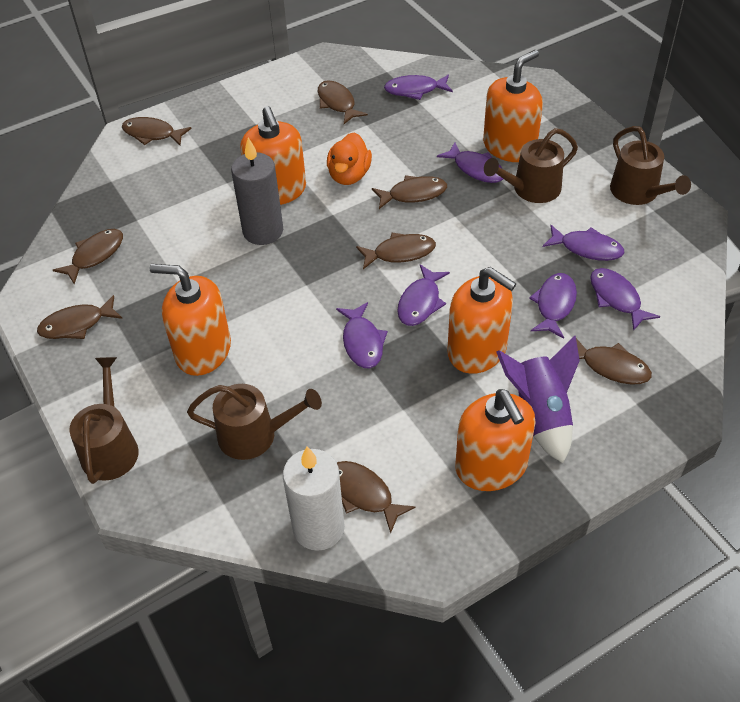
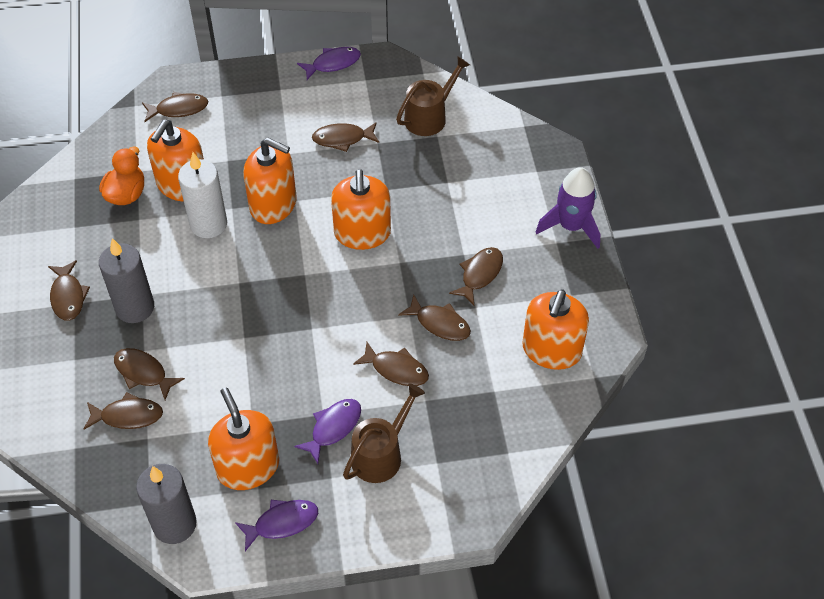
brown watering can: 4 -> 2
grey candle: 1 -> 2
purple fish: 7 -> 3

